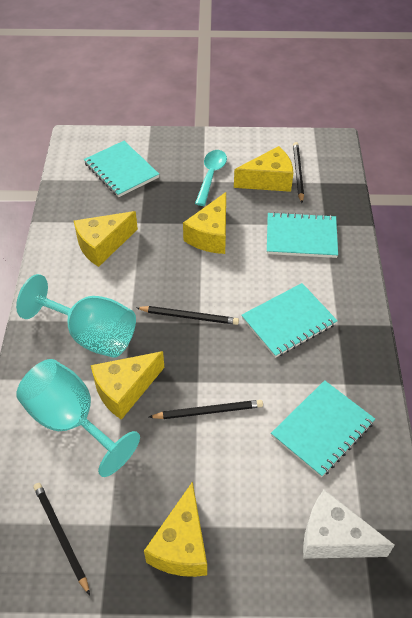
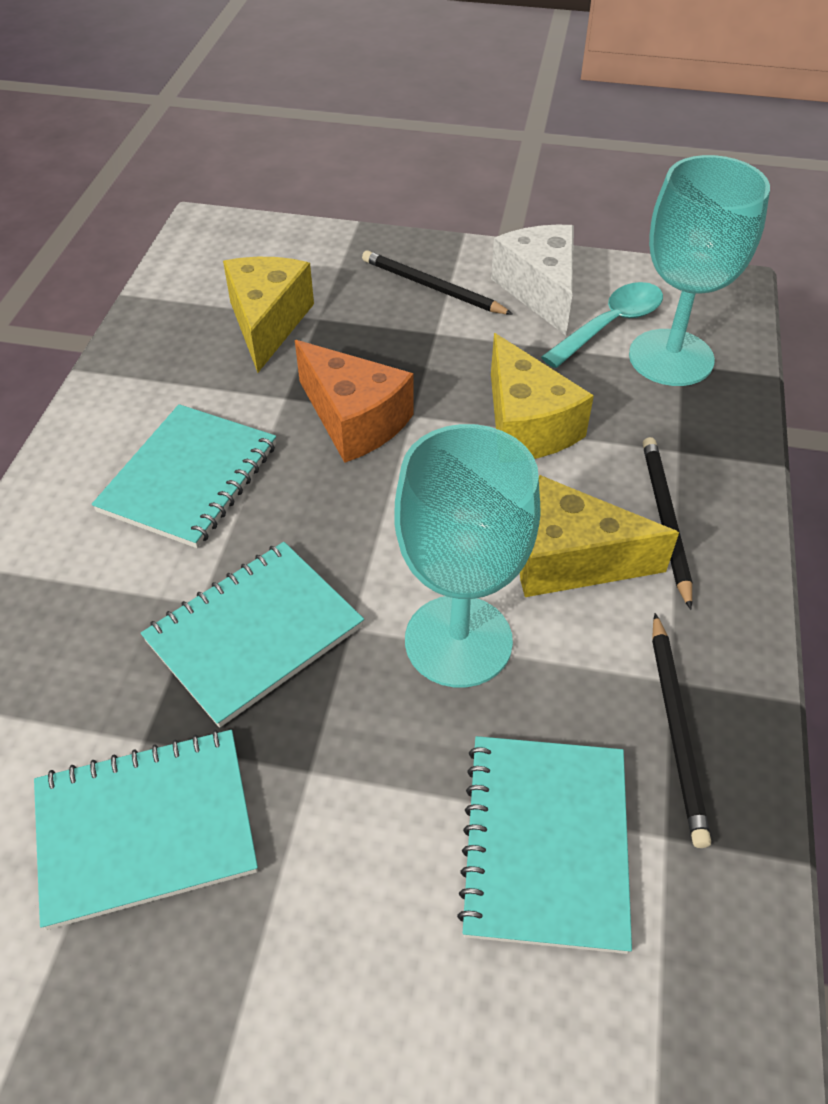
black pencil: 4 -> 3
orange cheese: 0 -> 1
yellow cheese: 5 -> 3

